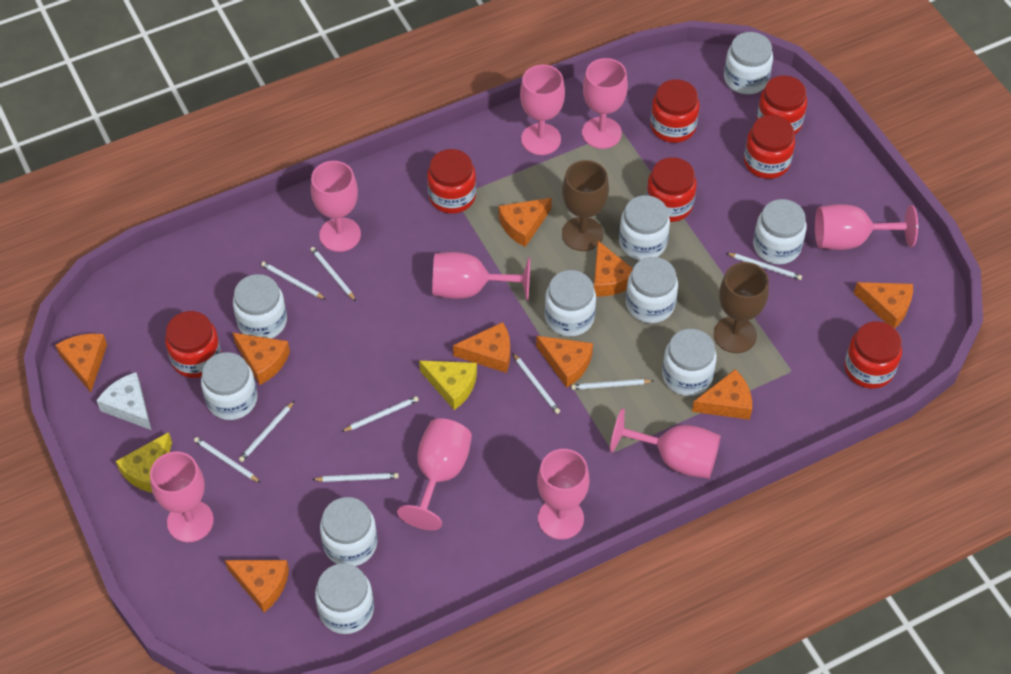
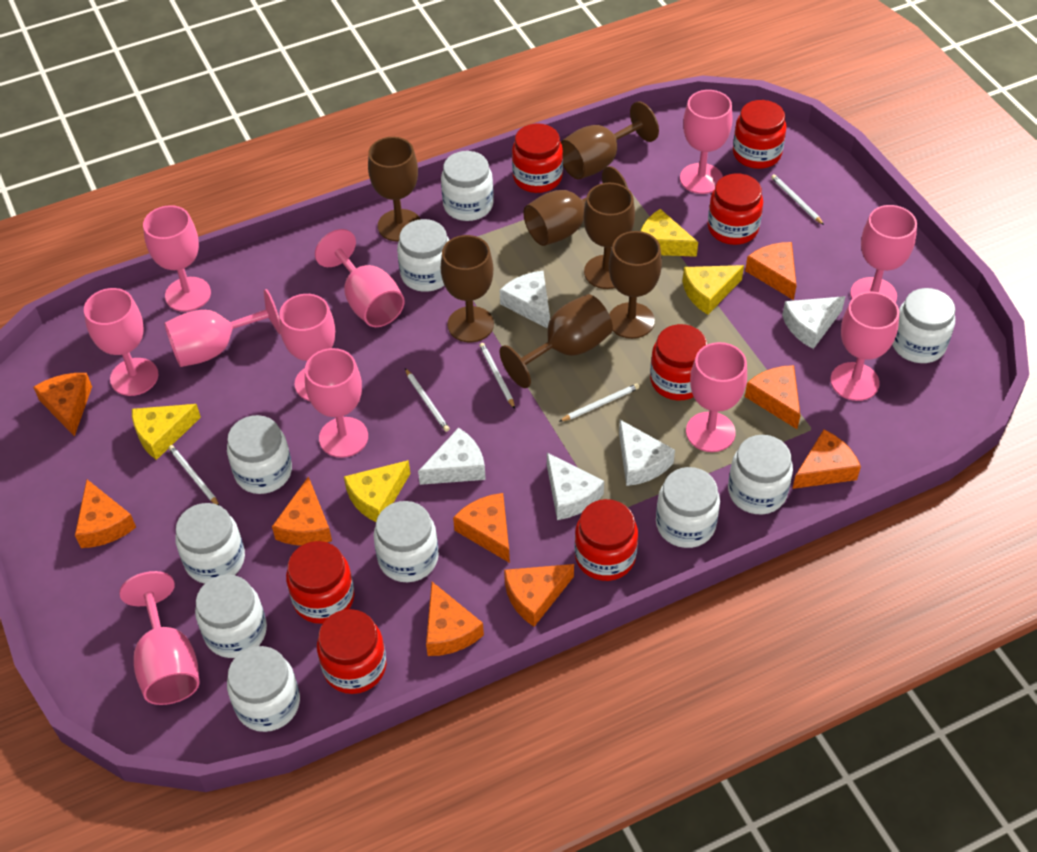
brown goblet: 2 -> 7
pink goblet: 9 -> 11
white cheese: 1 -> 5
white pencil: 9 -> 5
yellow cheese: 2 -> 4

